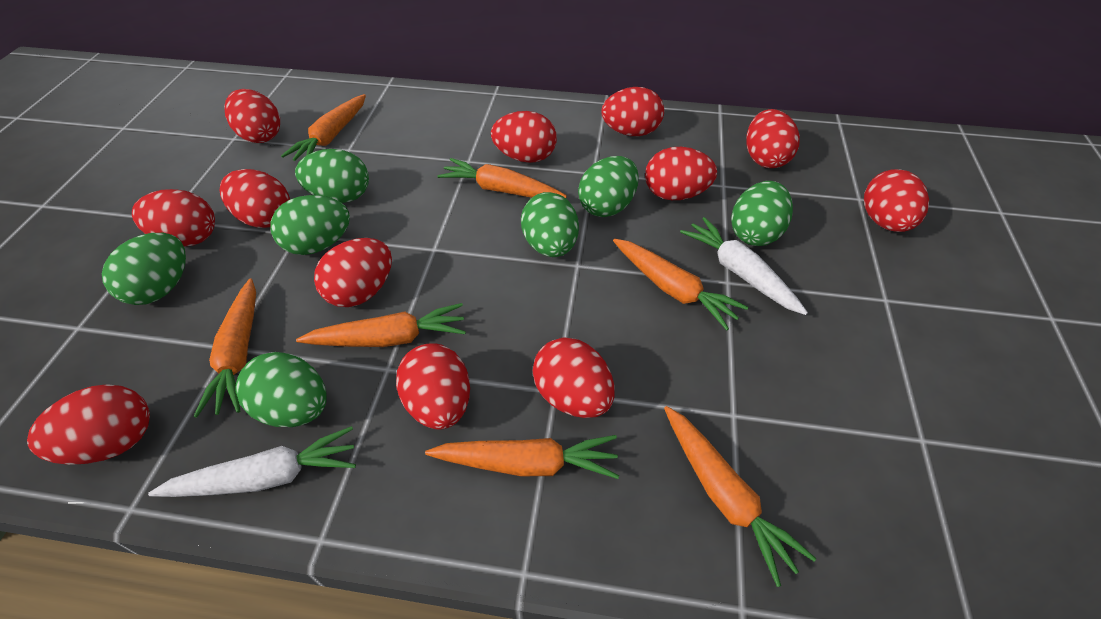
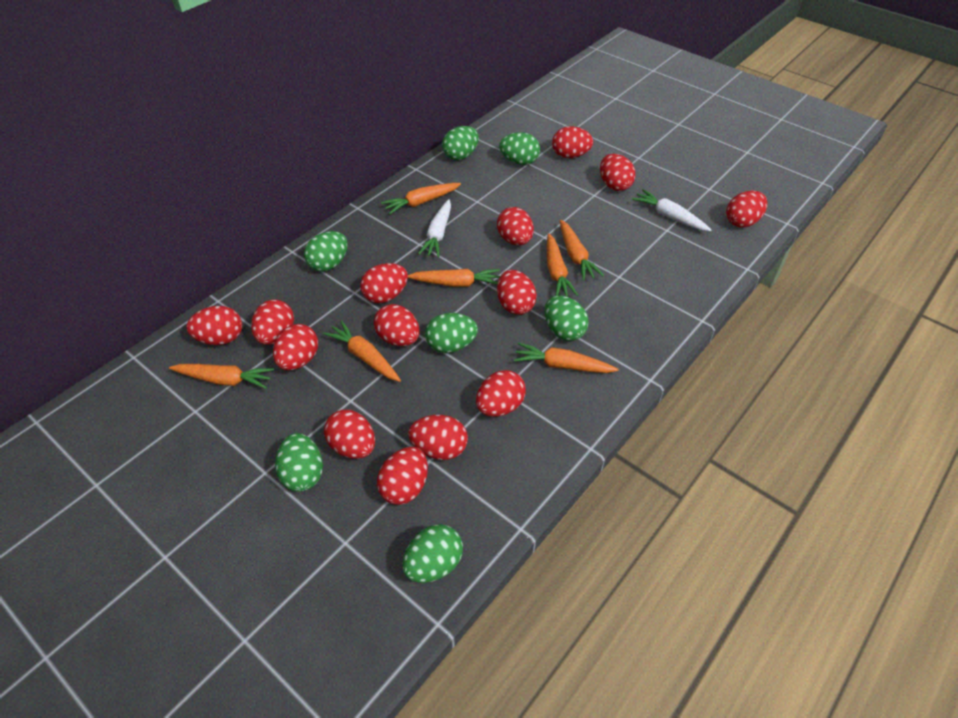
red egg: 12 -> 14

